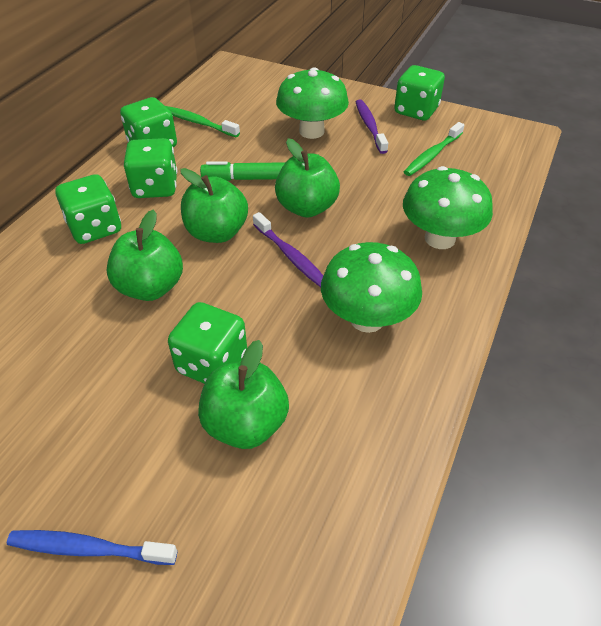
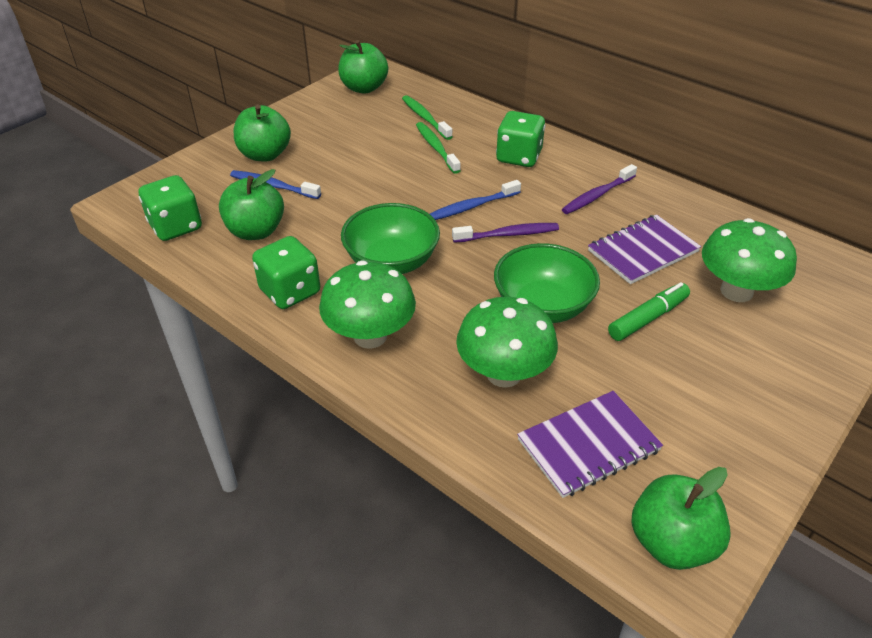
blue toothbrush: 1 -> 2
green bowl: 0 -> 2
green dice: 5 -> 3
purple notebook: 0 -> 2

